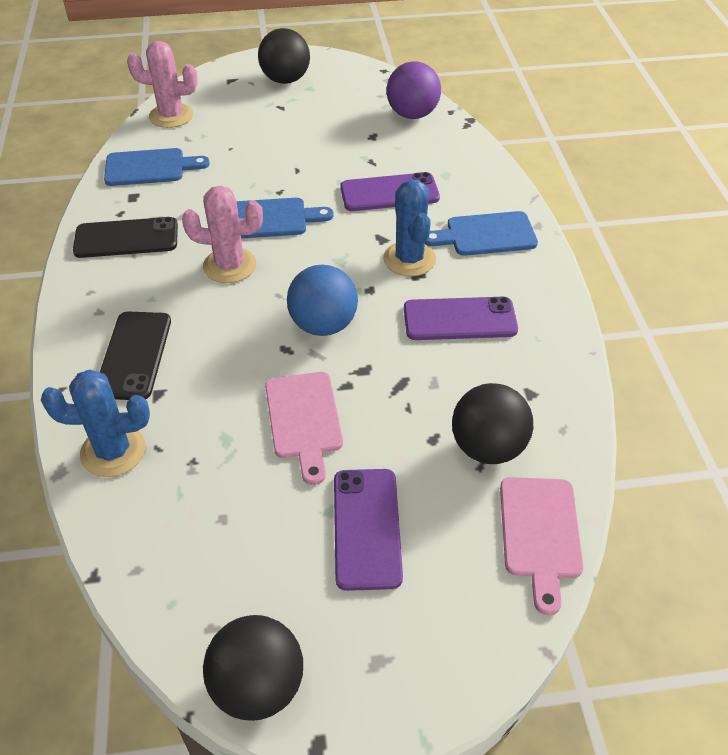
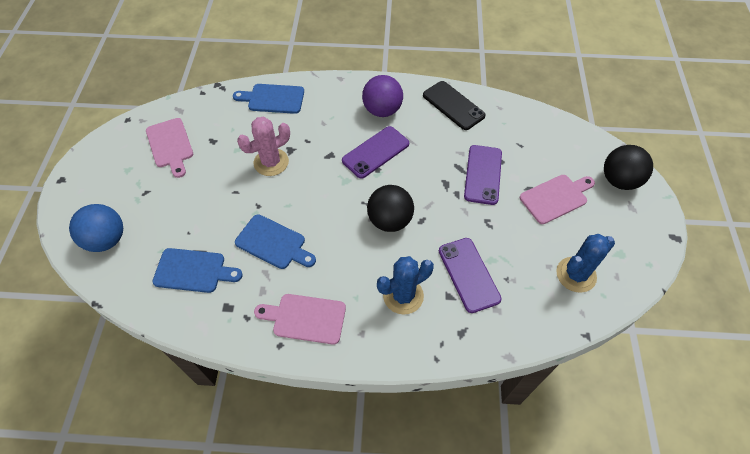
black ball: 3 -> 2
black phone: 2 -> 1
pink cactus: 2 -> 1
pink cutting board: 2 -> 3

